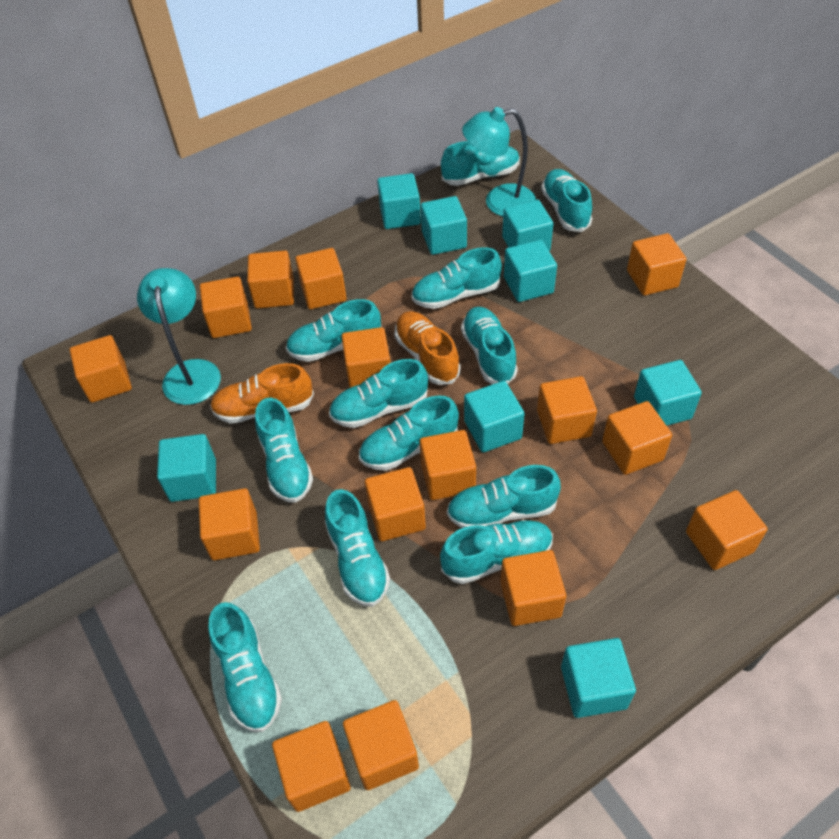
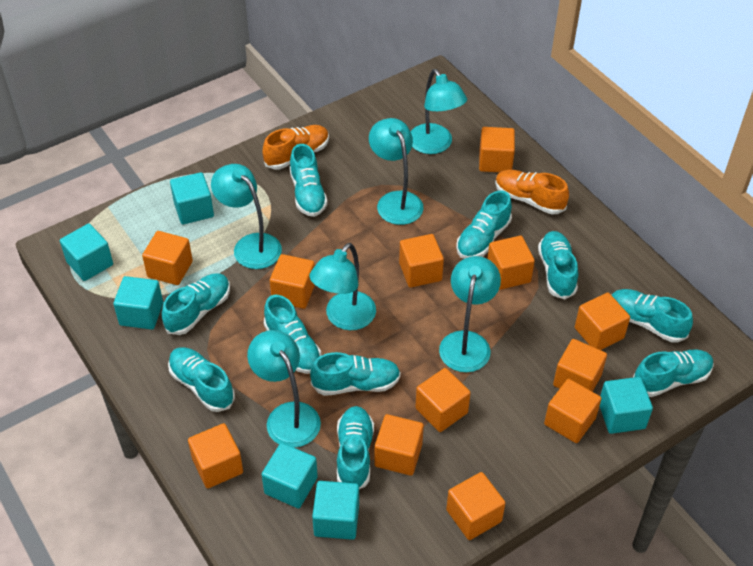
orange cube: 15 -> 12
turquoise cube: 8 -> 6
turquoise lamp: 2 -> 6
turquoise shoe: 12 -> 10

